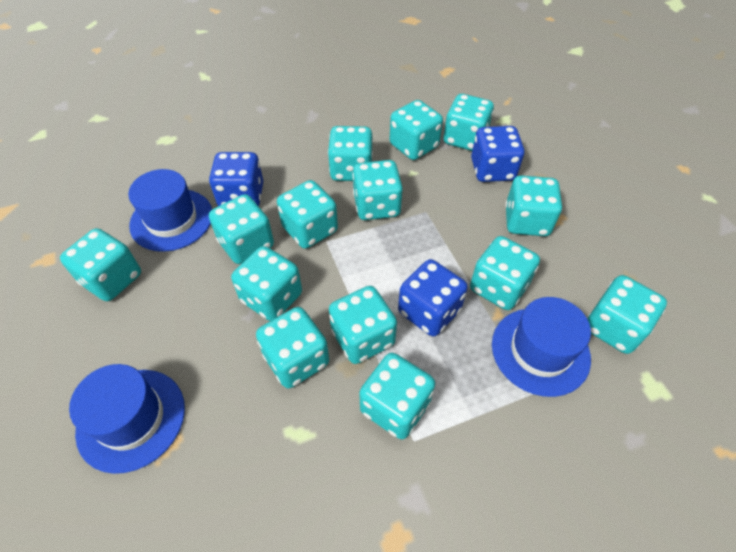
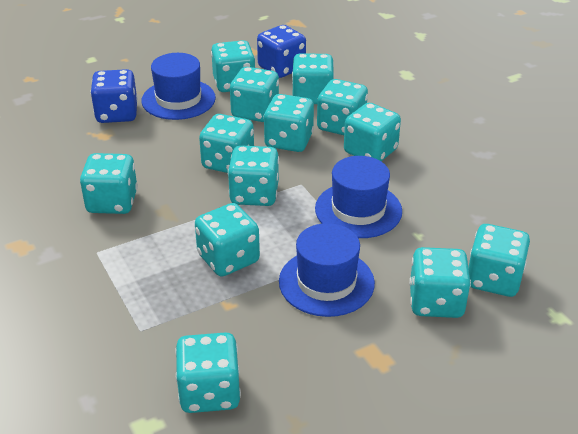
blue dice: 3 -> 2
turquoise dice: 14 -> 13

